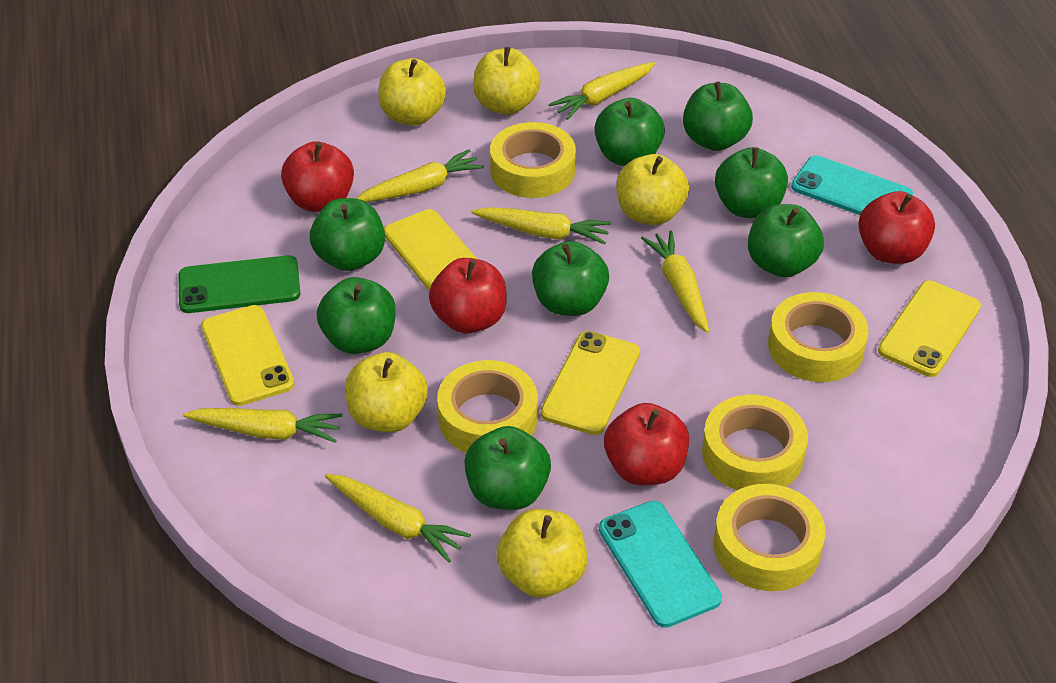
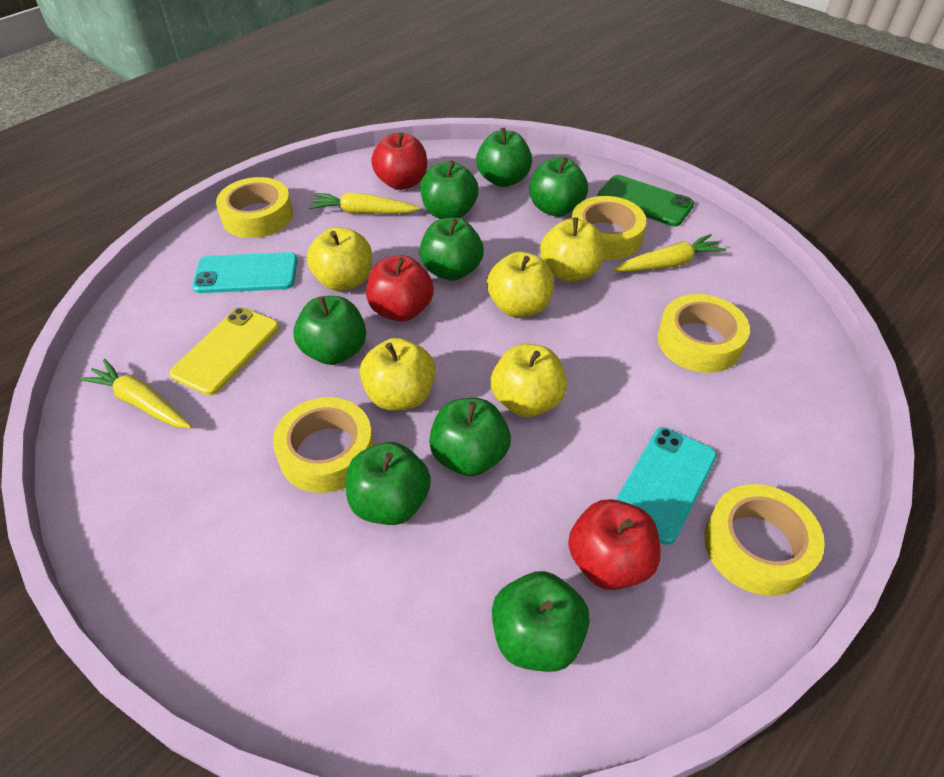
red apple: 4 -> 3
yellow carrot: 6 -> 3
yellow phone: 4 -> 1

